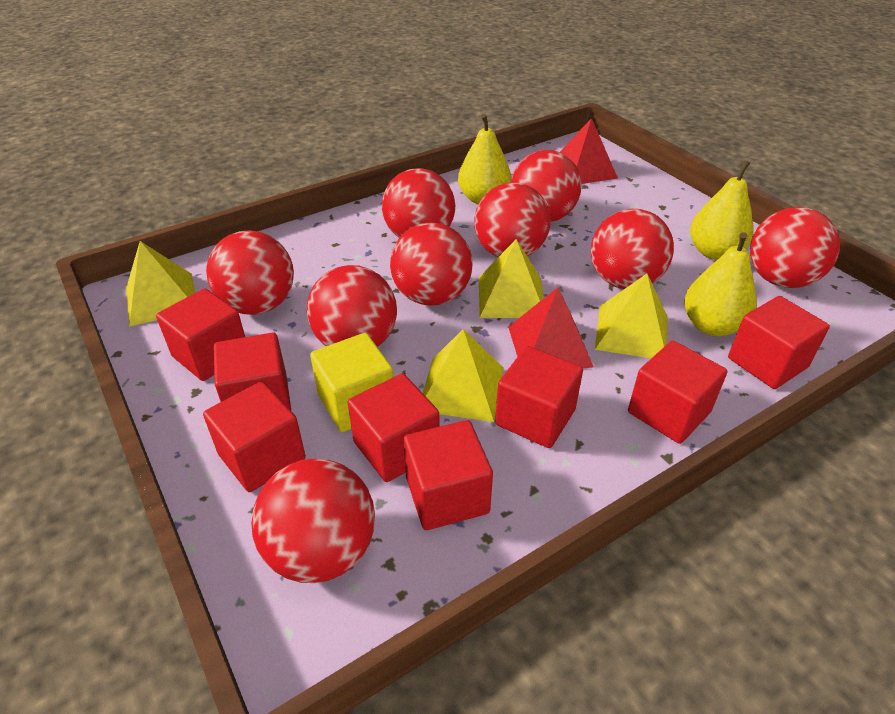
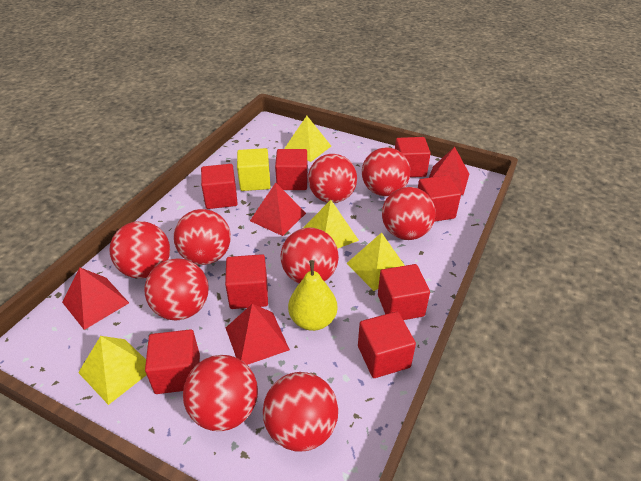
red pyramid: 2 -> 4
yellow pear: 3 -> 1

